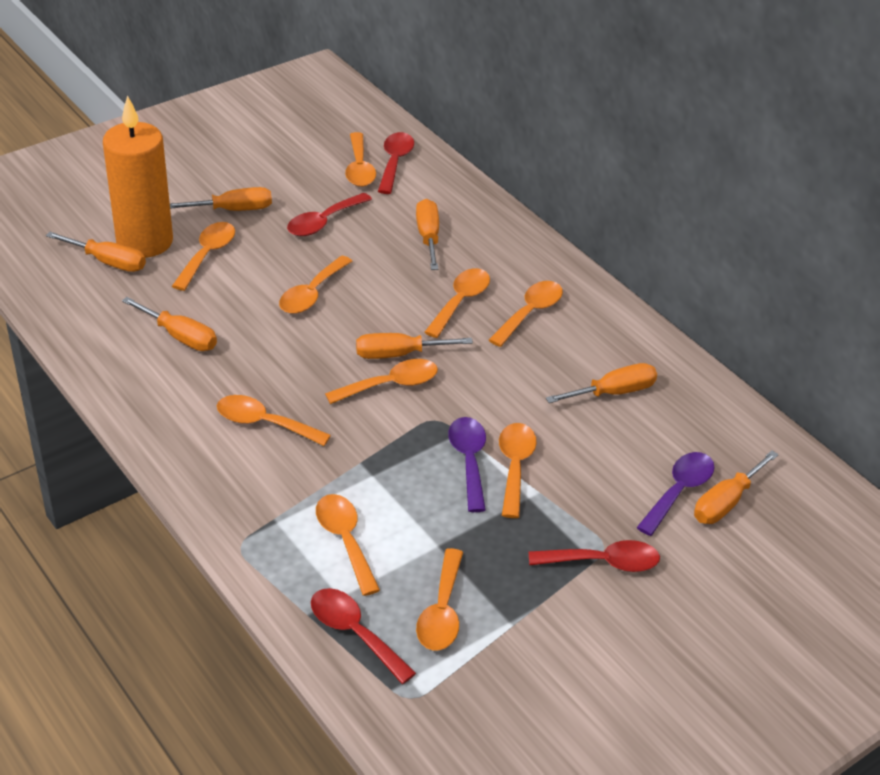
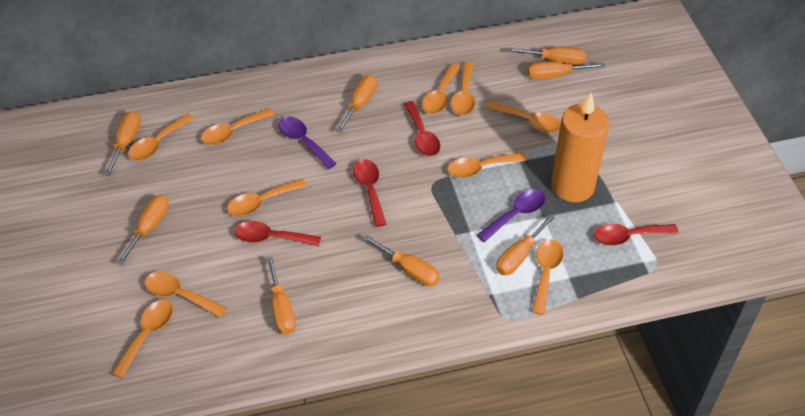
orange screwdriver: 7 -> 8

